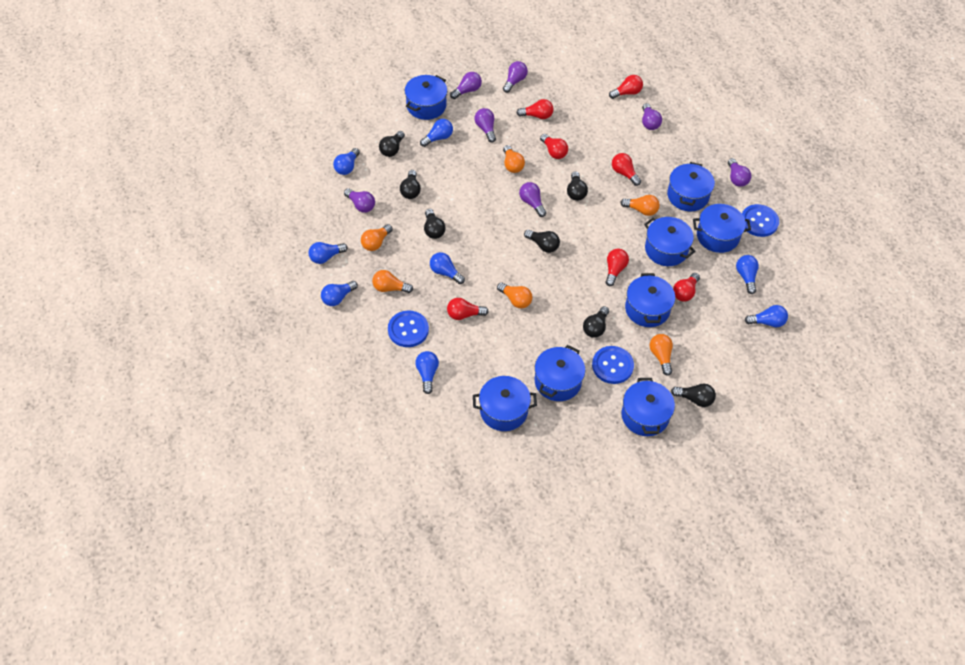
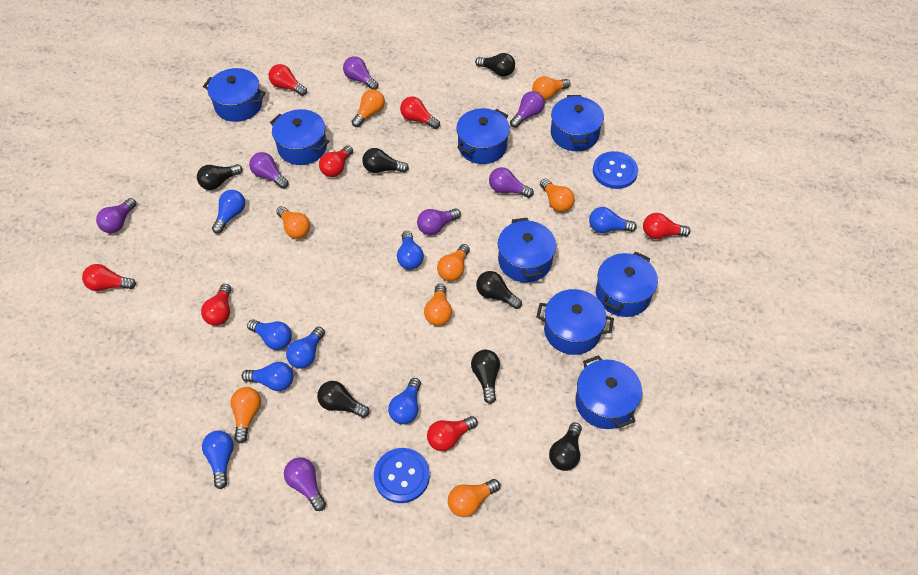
blue button: 3 -> 2
orange light bulb: 6 -> 8

